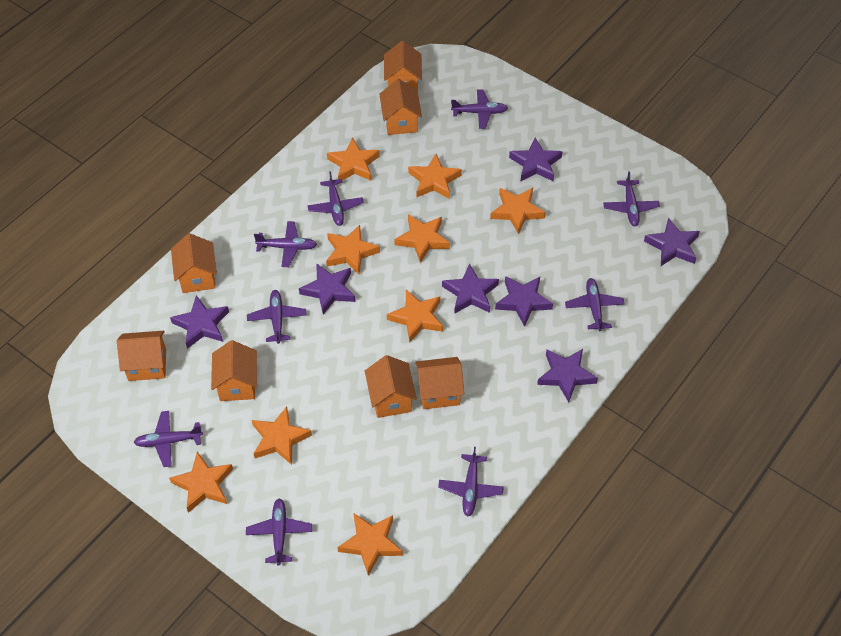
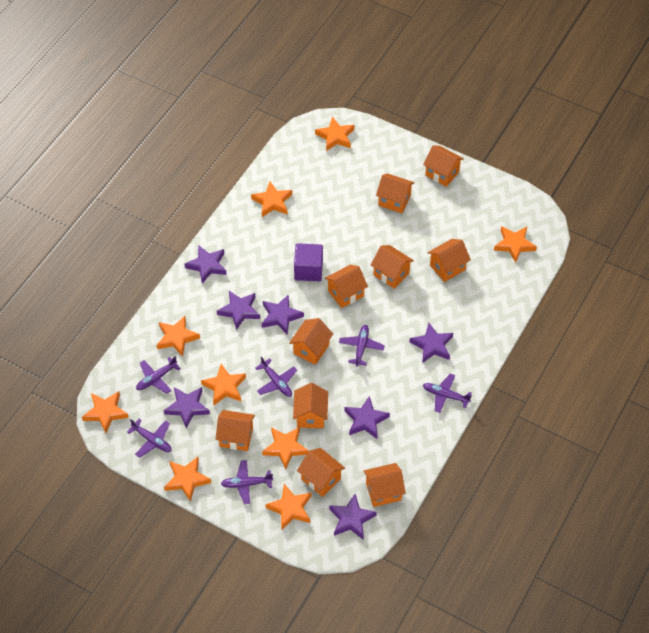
orange house: 7 -> 10
purple cube: 0 -> 1
purple plane: 9 -> 6

